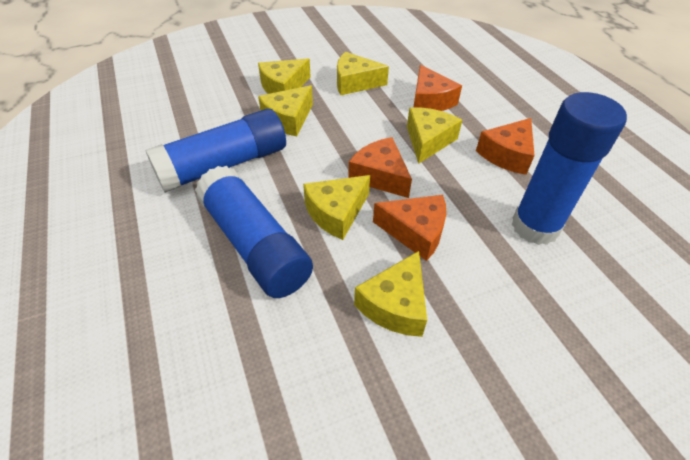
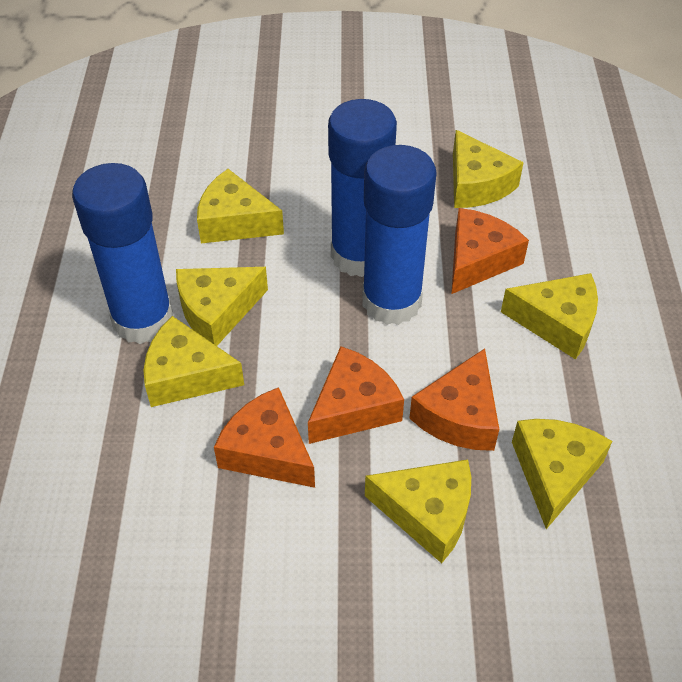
yellow cheese: 6 -> 7

